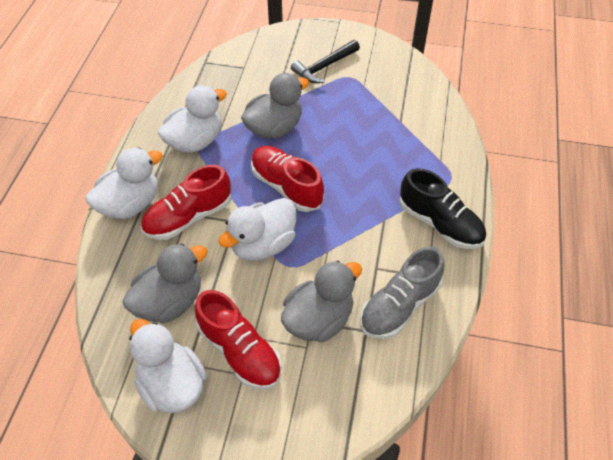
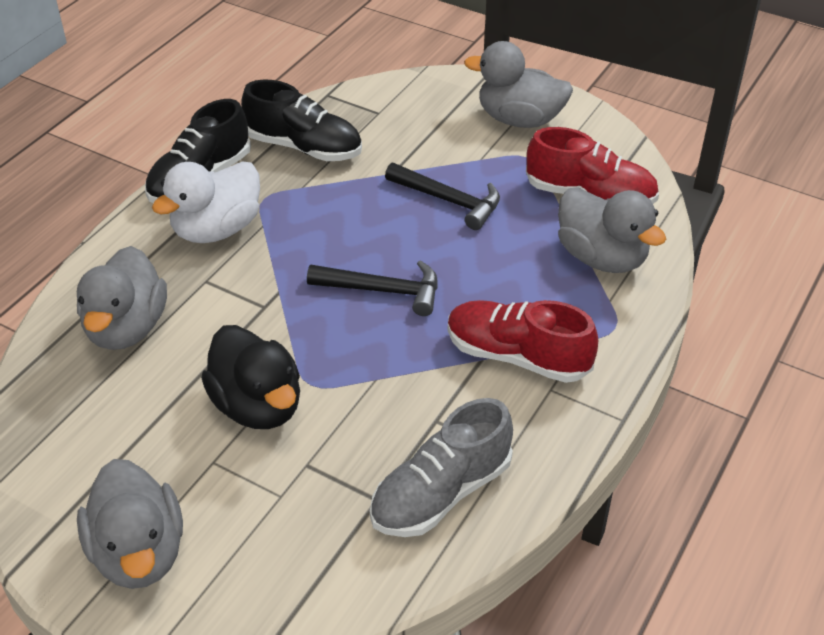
black duck: 0 -> 1
black hammer: 1 -> 2
black shoe: 1 -> 2
grey duck: 3 -> 4
red shoe: 3 -> 2
white duck: 4 -> 1

